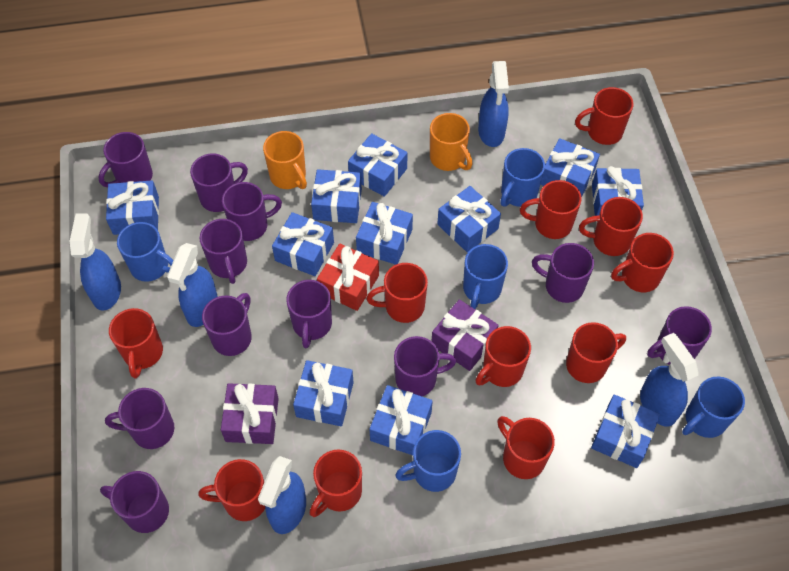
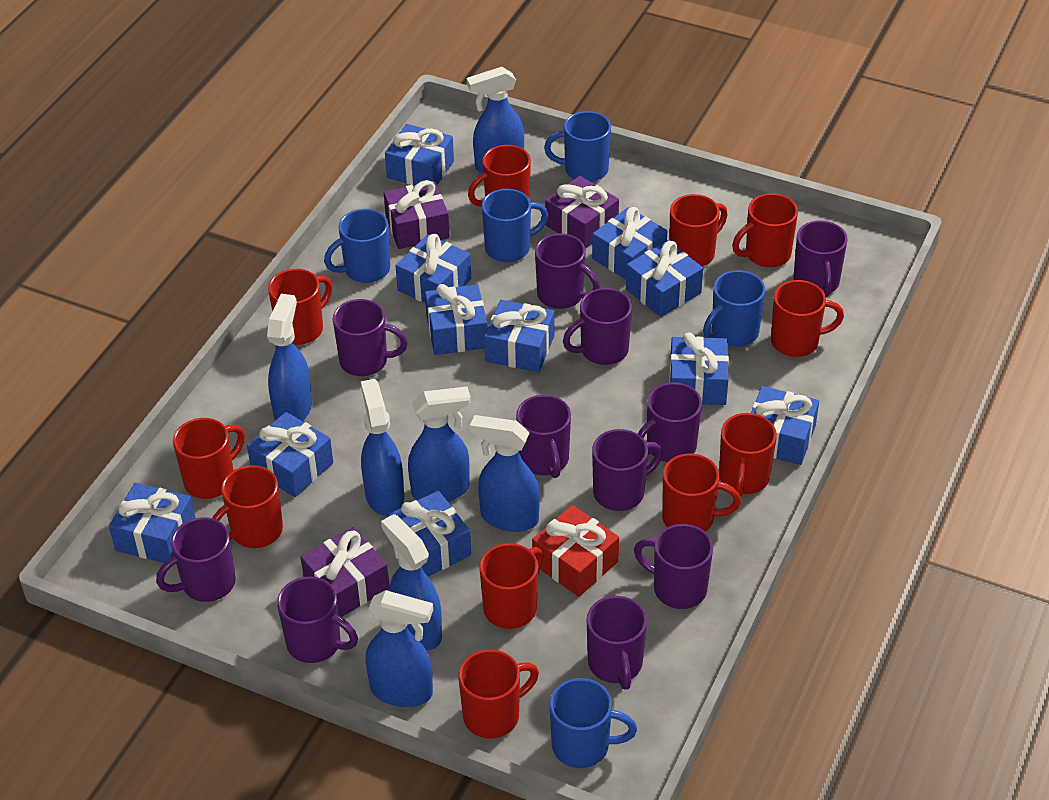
blue spray bottle: 5 -> 7
orange mug: 2 -> 0
purple gift: 2 -> 3

